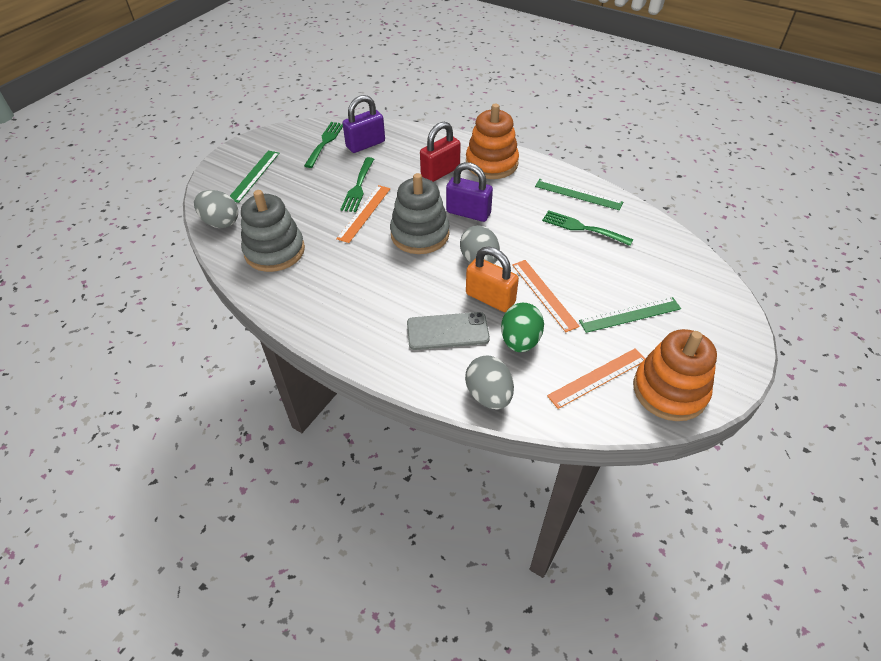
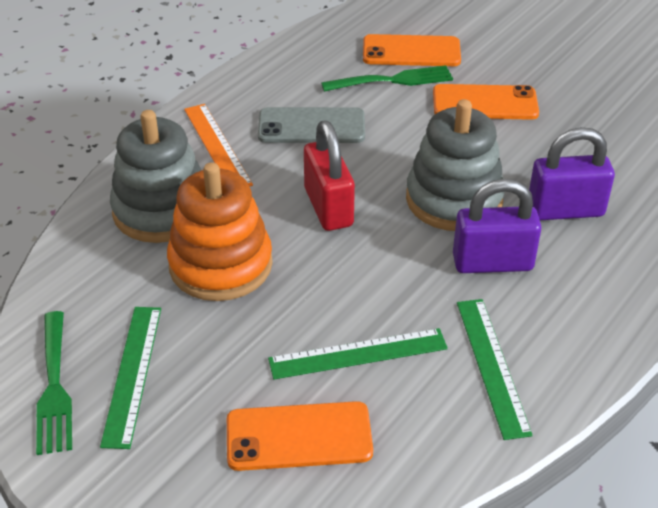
green egg: 1 -> 0
green fork: 3 -> 2
grey egg: 3 -> 0
orange padlock: 1 -> 0
orange phone: 0 -> 3
orange ruler: 3 -> 1
orange stacking toy: 2 -> 1

